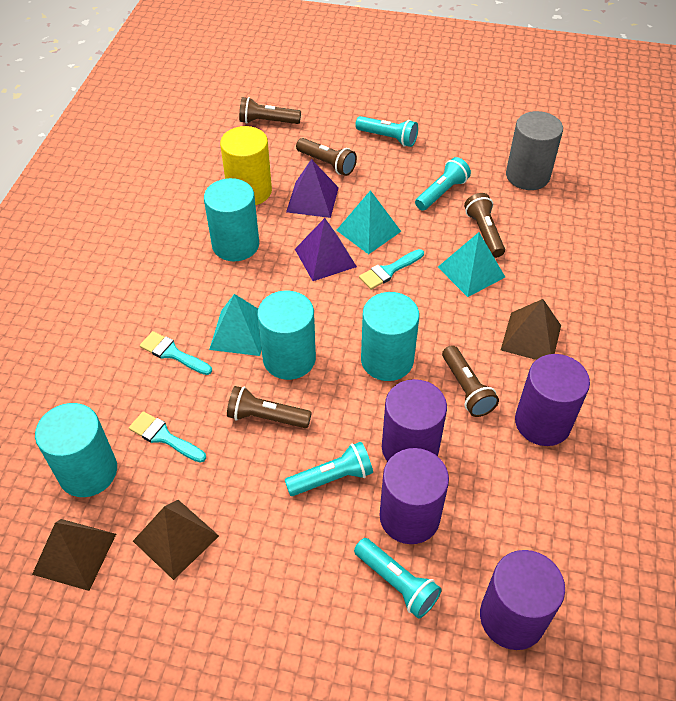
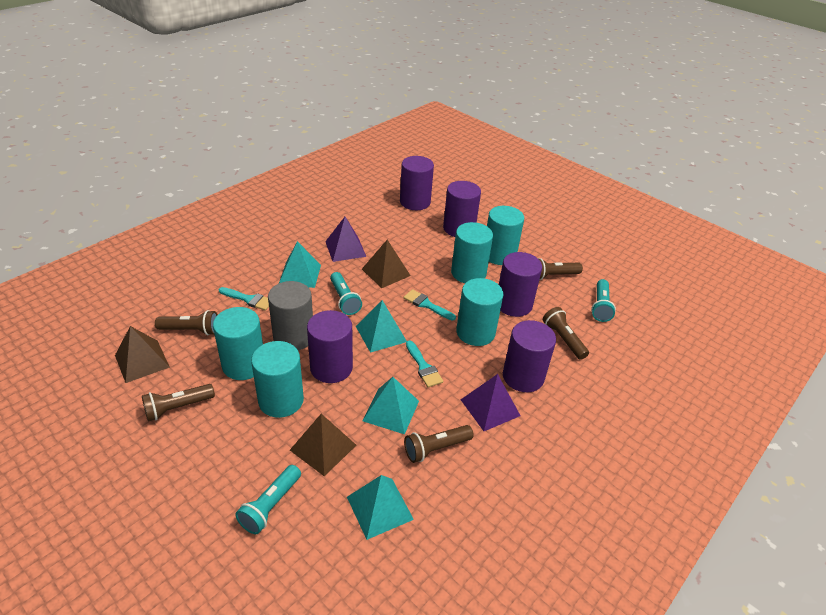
purple cylinder: 4 -> 5
turquoise cylinder: 4 -> 5
turquoise flashlight: 4 -> 3
turquoise pyramid: 3 -> 4
yellow cylinder: 1 -> 0

